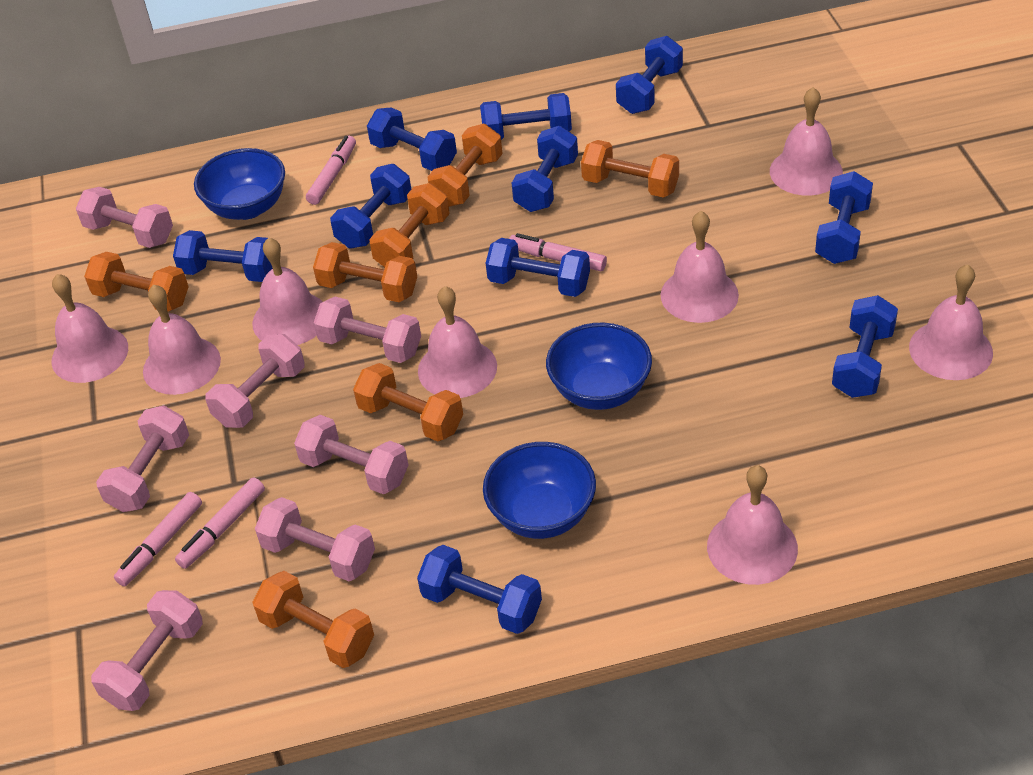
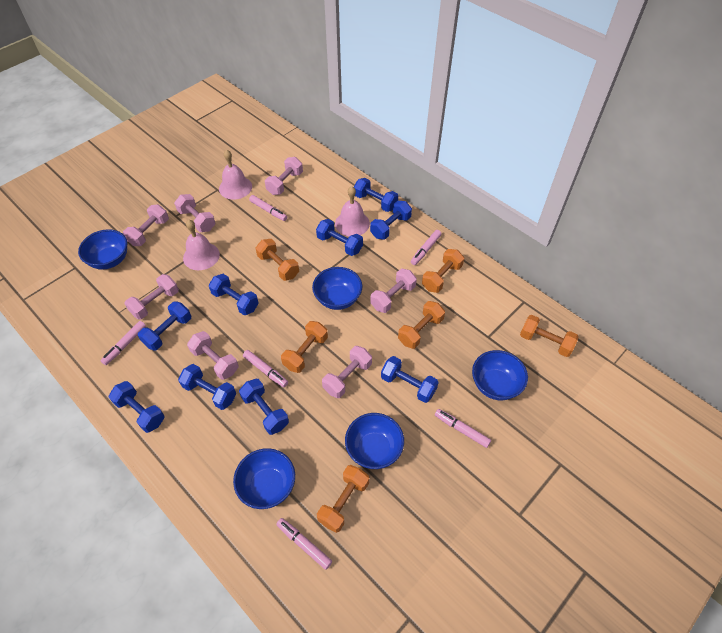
blue bowl: 3 -> 5
blue dumbbell: 10 -> 9
orange dumbbell: 7 -> 6
pink bell: 8 -> 3
pink marker: 4 -> 6

